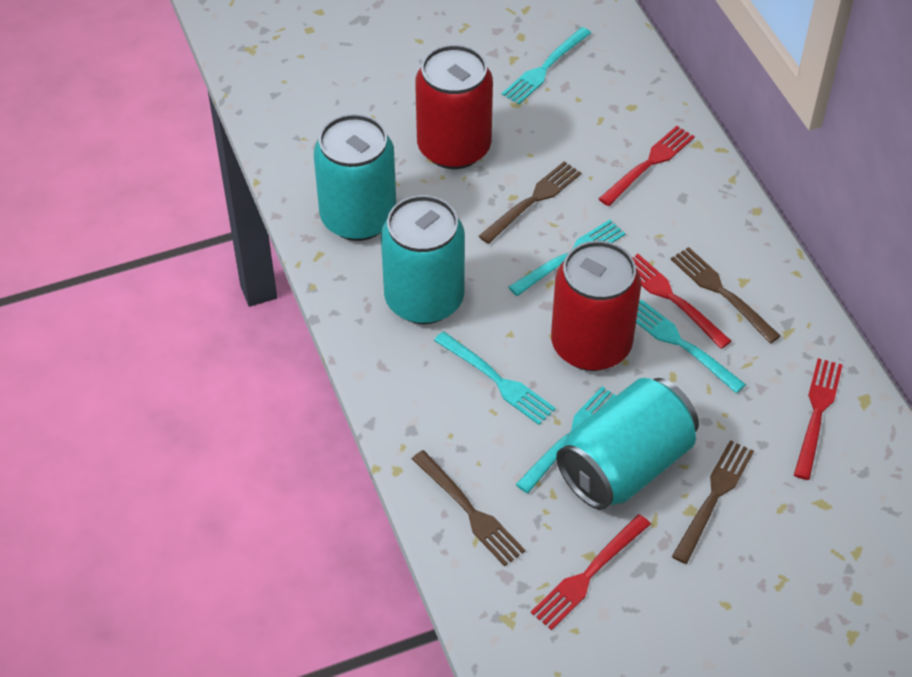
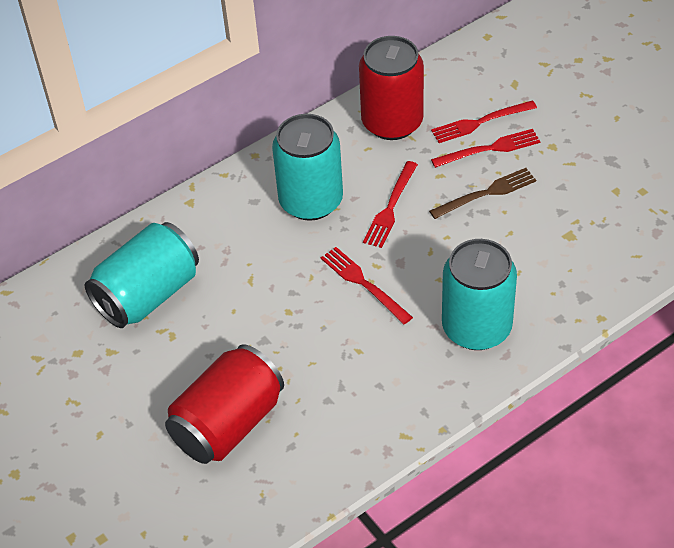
brown fork: 4 -> 1
turquoise fork: 5 -> 0

